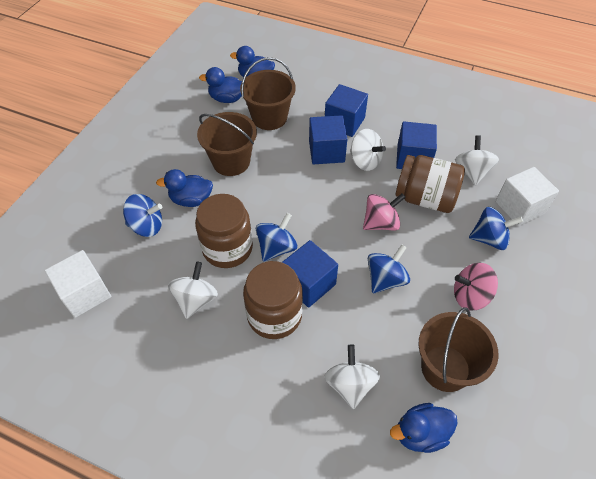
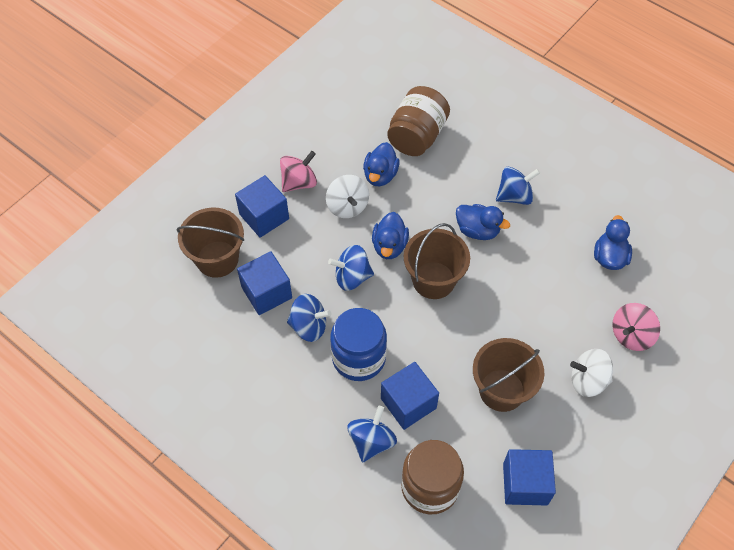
blue jar: 0 -> 1
brown jar: 3 -> 2
white cube: 2 -> 0
white spinning top: 4 -> 2

